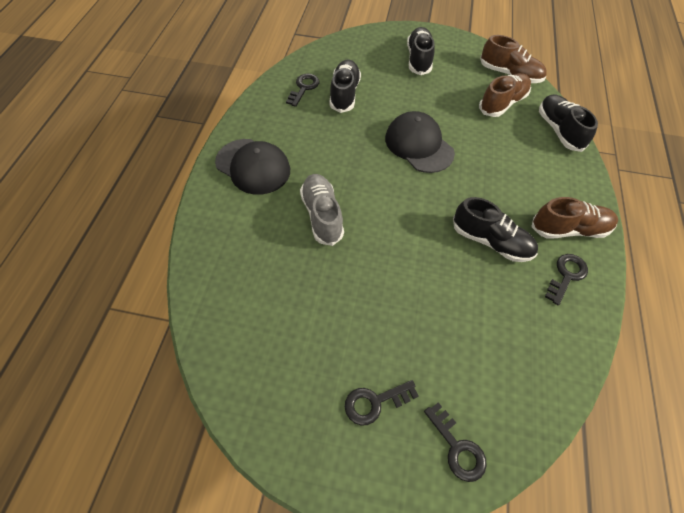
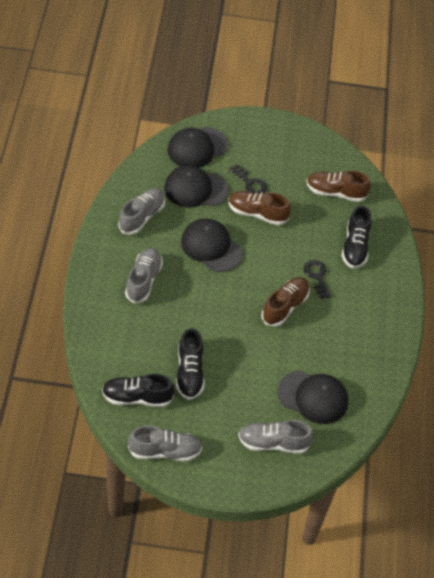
black cap: 2 -> 4
black key: 4 -> 2
black shoe: 4 -> 3
grey shoe: 1 -> 4

